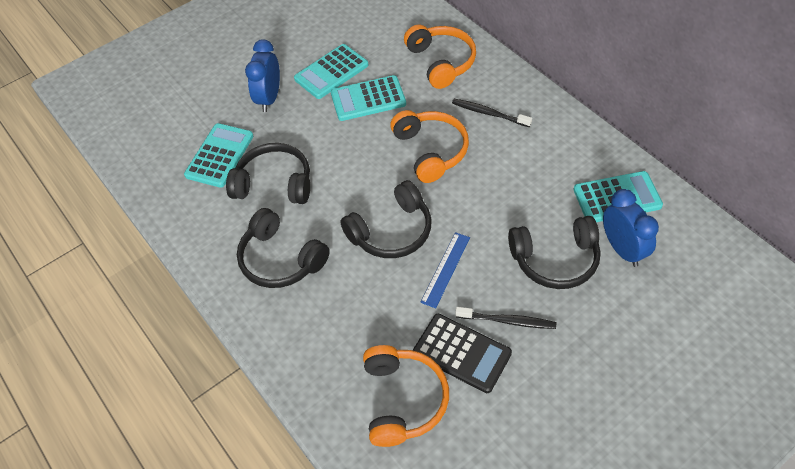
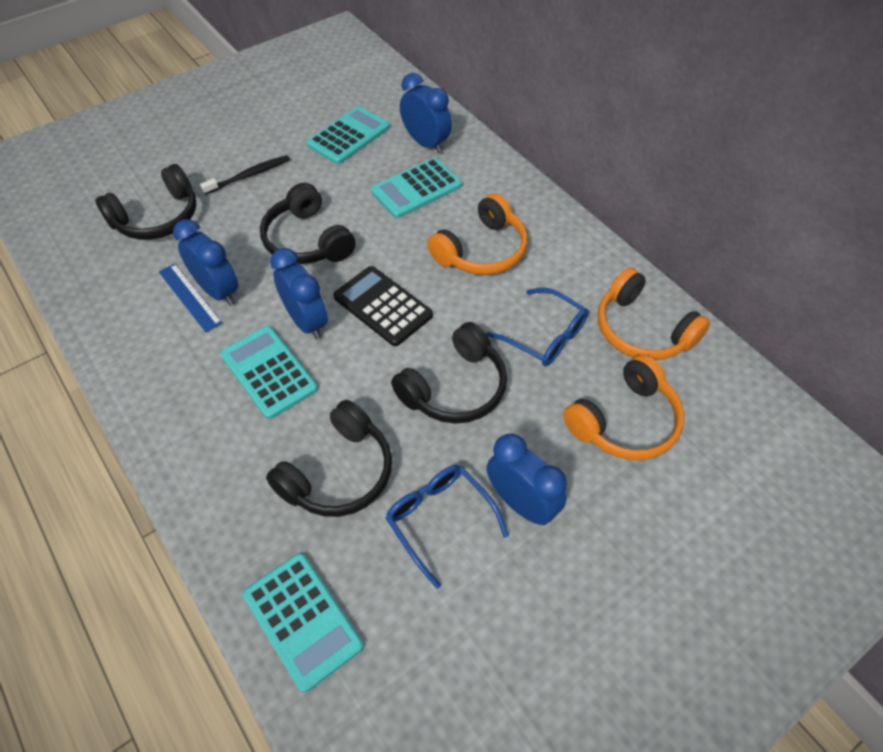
black toothbrush: 2 -> 1
blue clock: 2 -> 4
blue glasses: 0 -> 2

